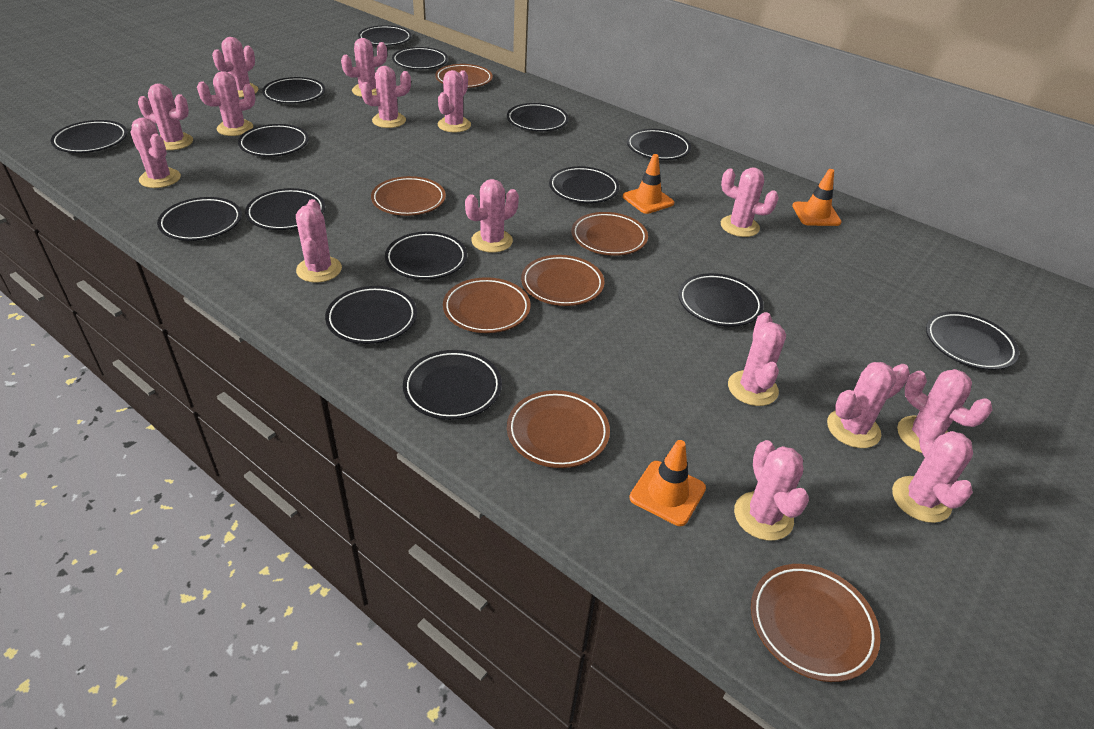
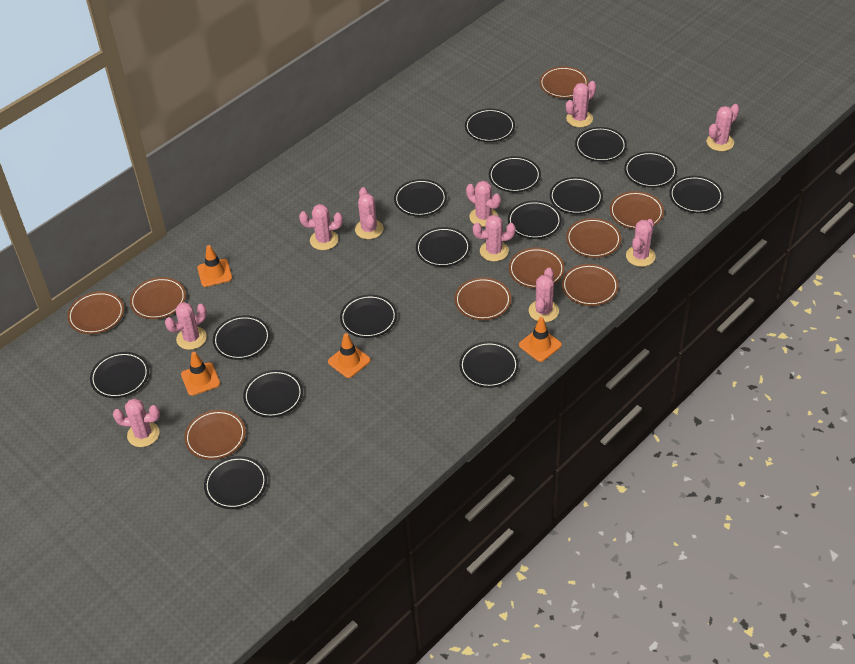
brown plate: 7 -> 9
orange traffic cone: 3 -> 4
pink cactus: 15 -> 10

